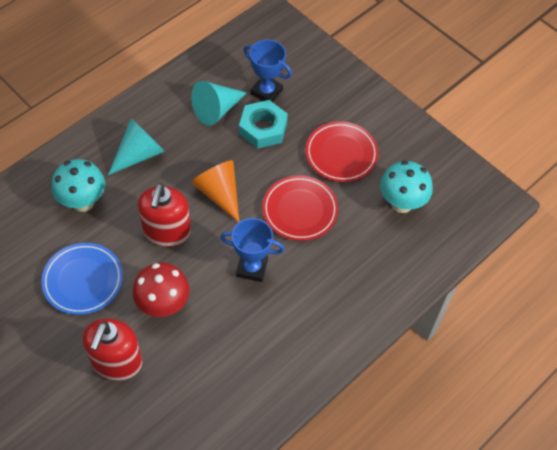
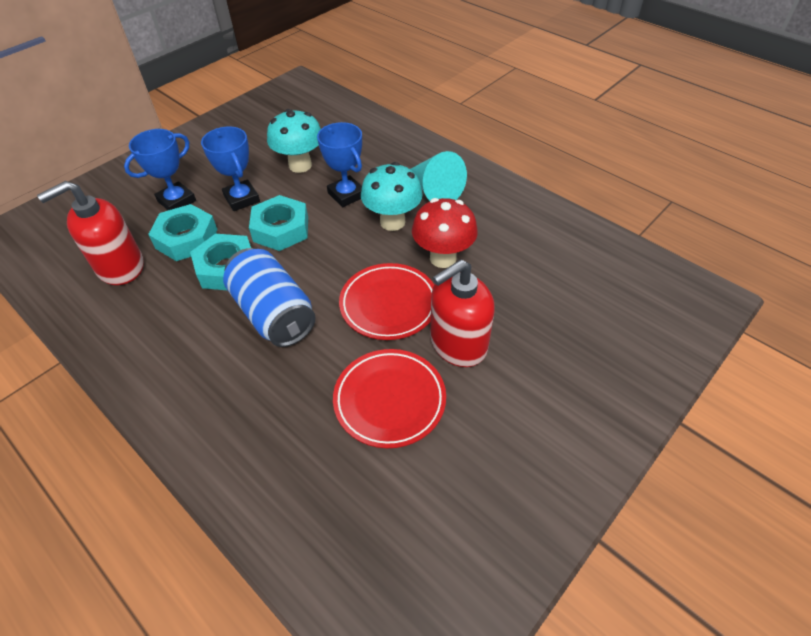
blue can: 0 -> 1
blue plate: 1 -> 0
blue trophy: 2 -> 3
orange cone: 1 -> 0
turquoise cone: 2 -> 1
turquoise nut: 1 -> 3

